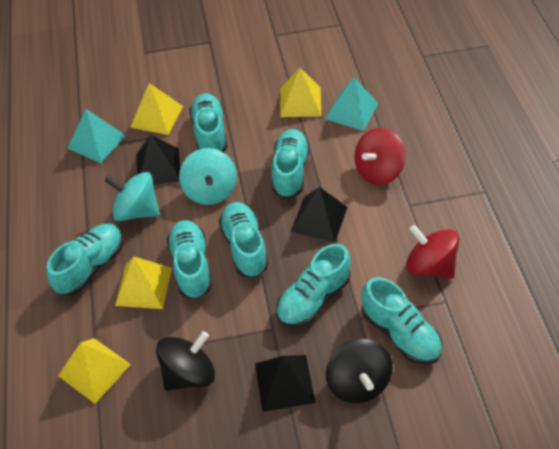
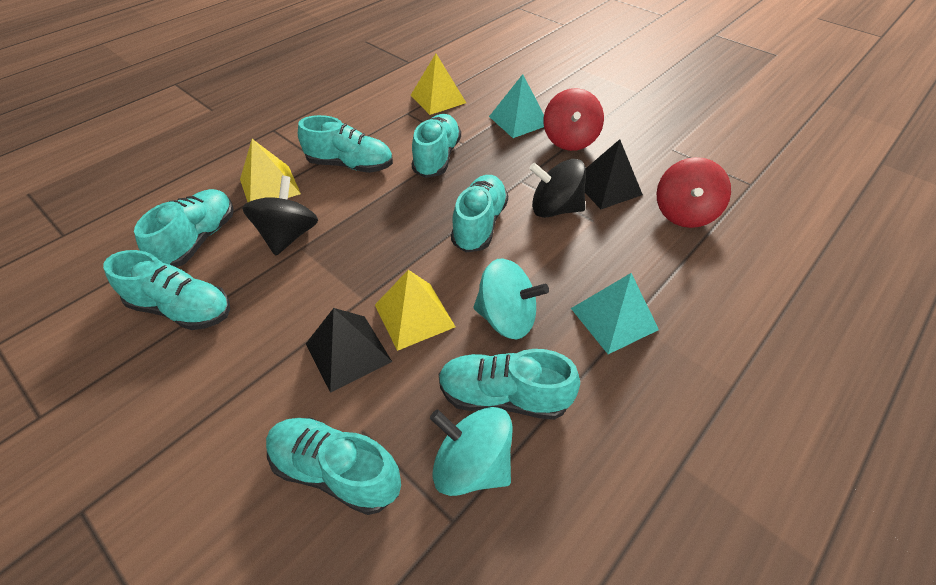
black pyramid: 3 -> 2
yellow pyramid: 4 -> 3

